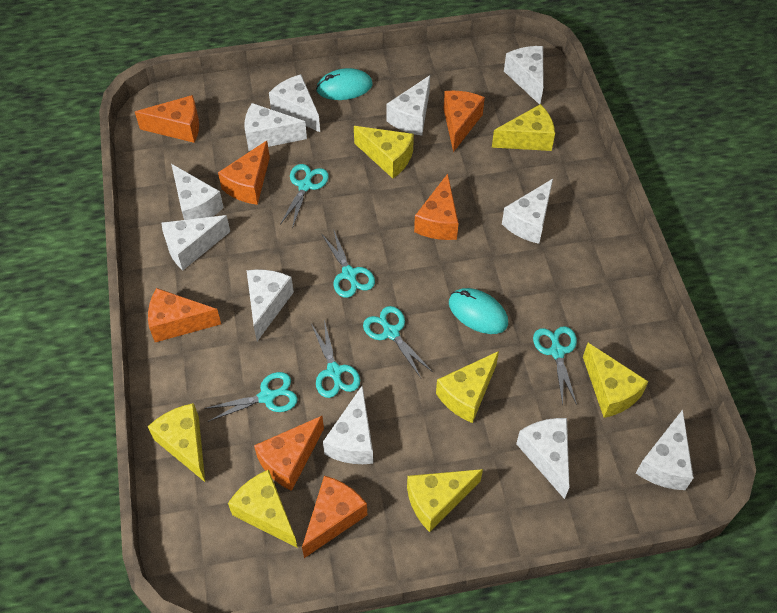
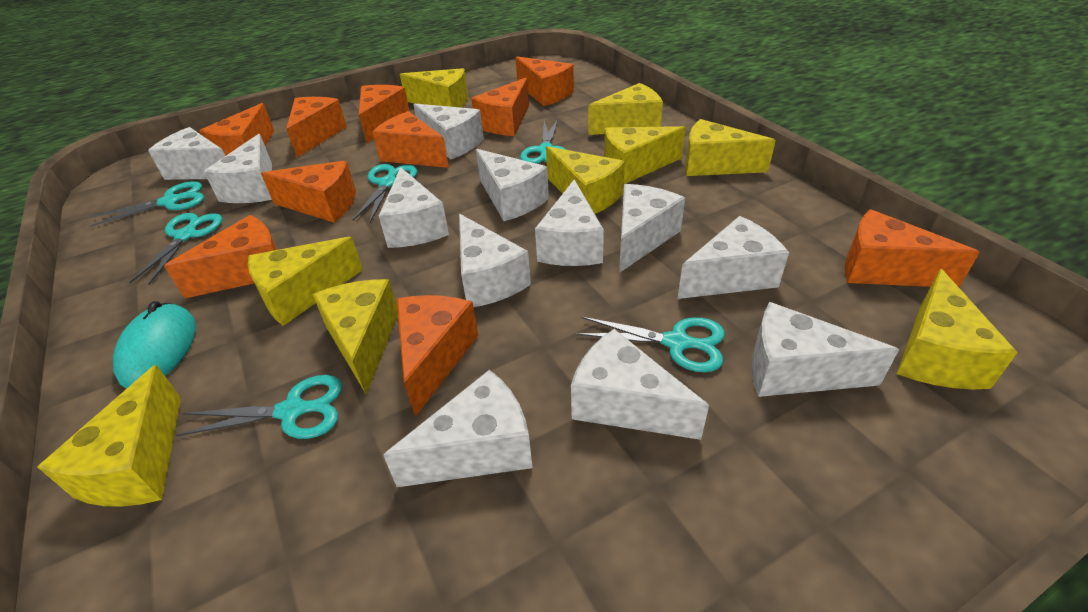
orange cheese: 7 -> 10
turquoise mouse: 2 -> 1
white cheese: 11 -> 12
yellow cheese: 7 -> 9

